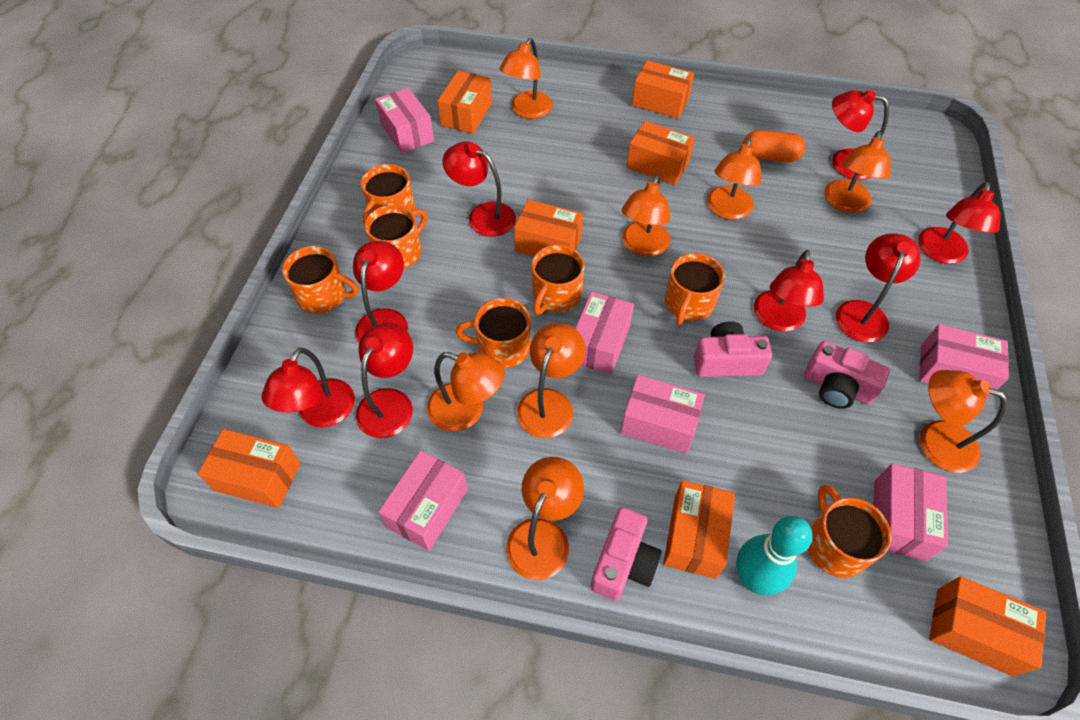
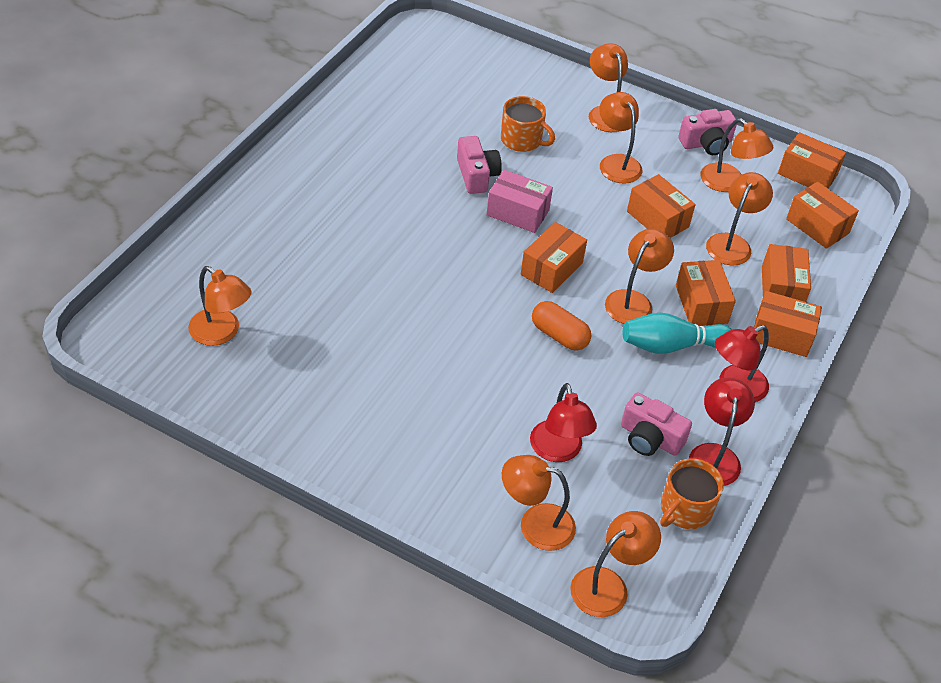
orange mug: 7 -> 2
pink box: 6 -> 1
red lamp: 8 -> 3

